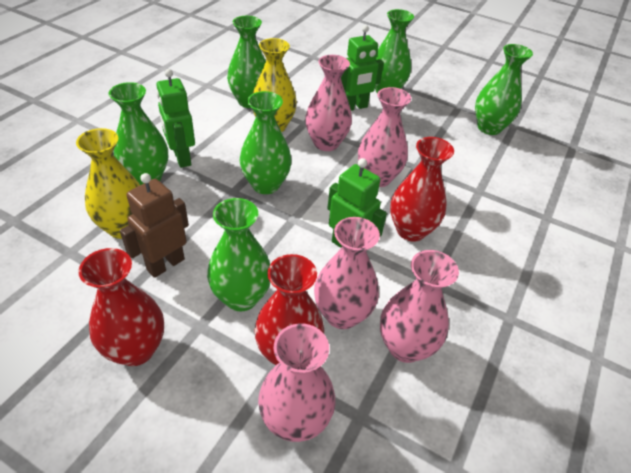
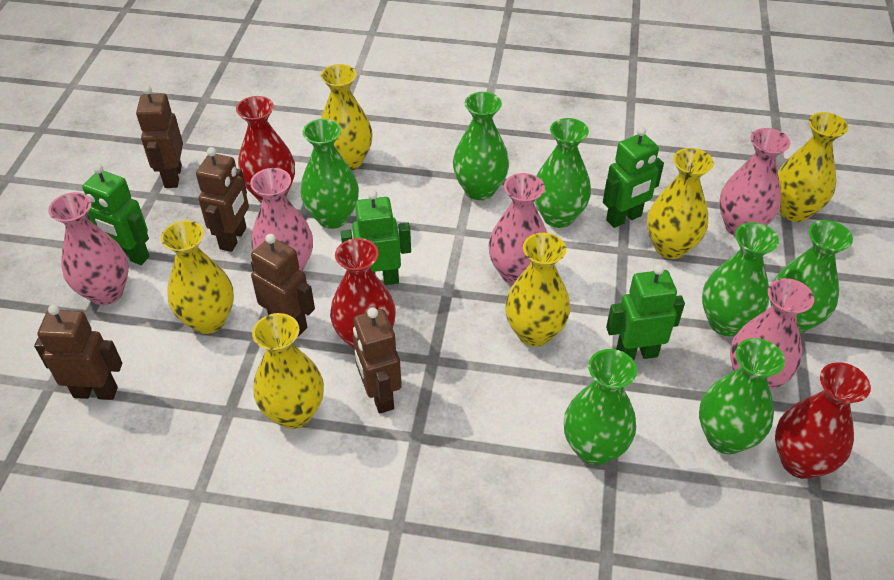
brown robot: 1 -> 5
green robot: 3 -> 4
green vase: 6 -> 7
yellow vase: 2 -> 6

